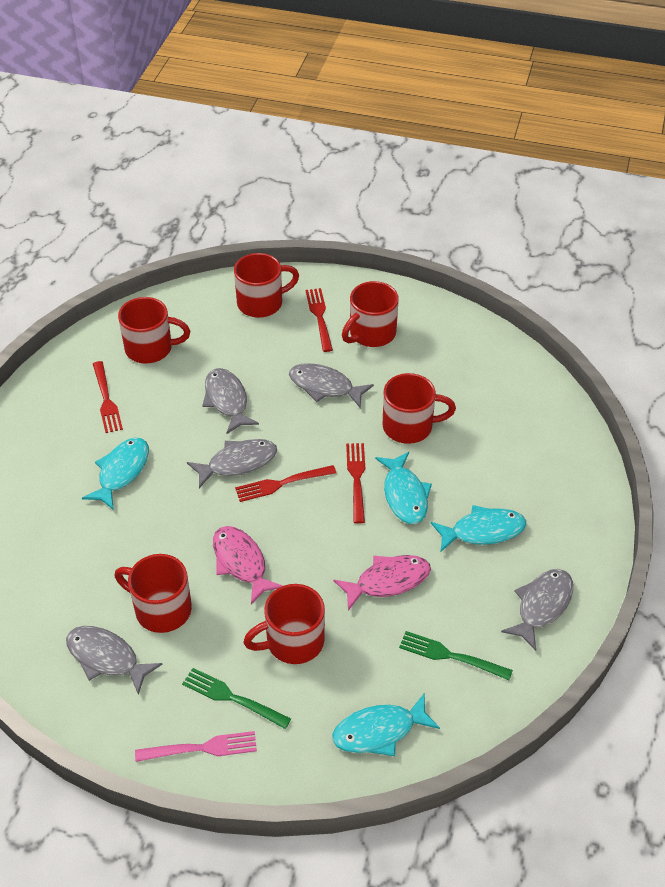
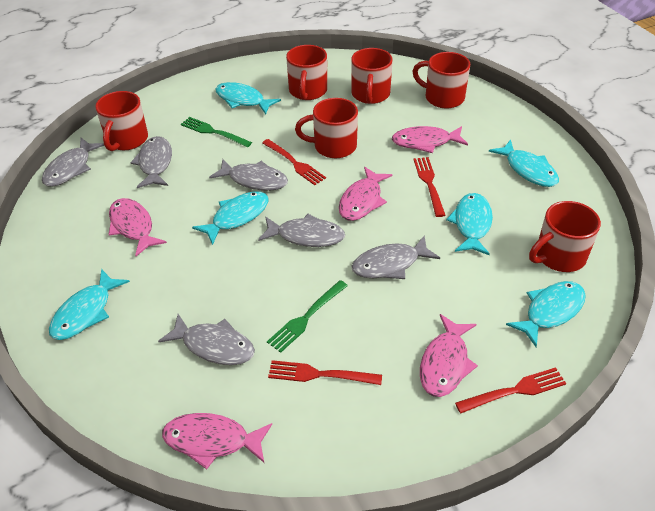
grey fish: 5 -> 6
pink fish: 2 -> 5
pink fork: 1 -> 0
turquoise fish: 4 -> 6

